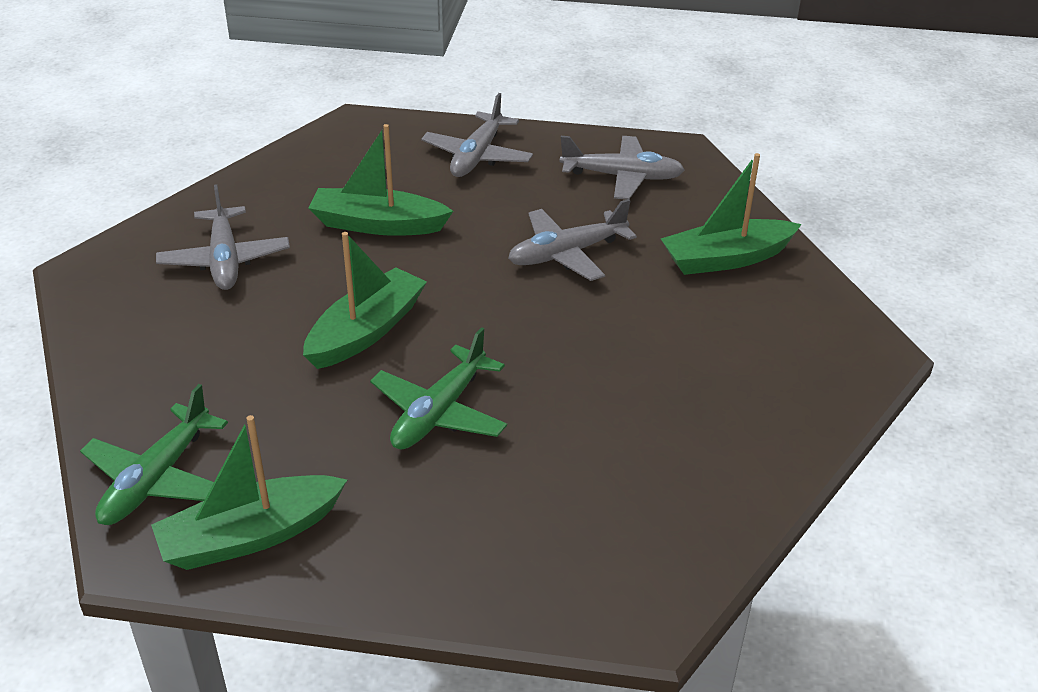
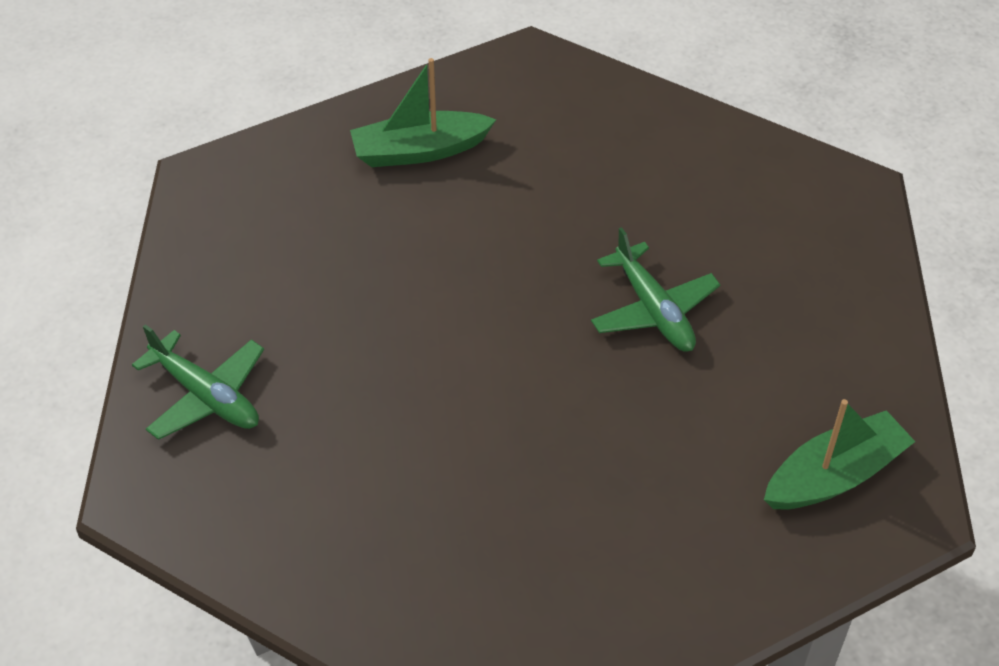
green boat: 4 -> 2
grey plane: 4 -> 0

